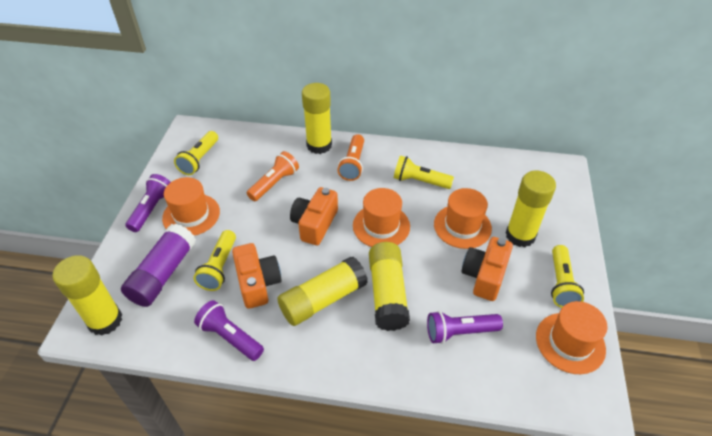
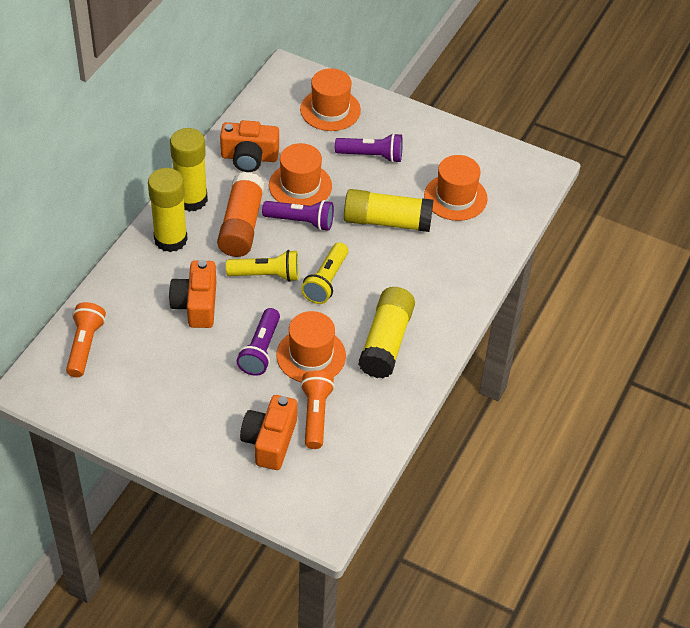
orange glue stick: 0 -> 1
purple glue stick: 1 -> 0
yellow flashlight: 4 -> 2
yellow glue stick: 5 -> 4

